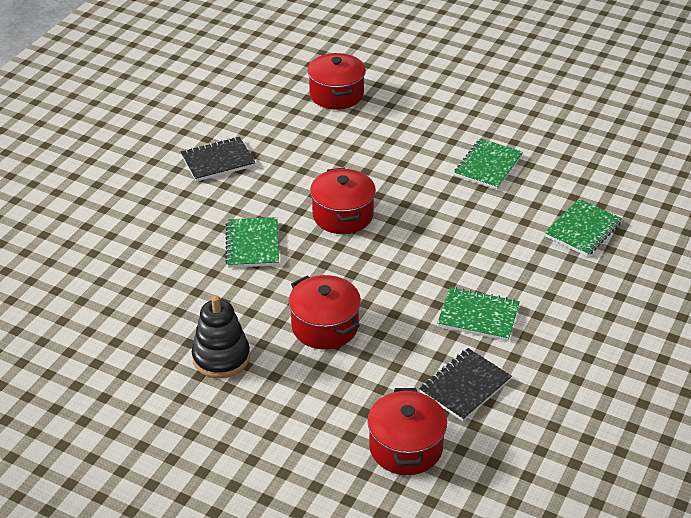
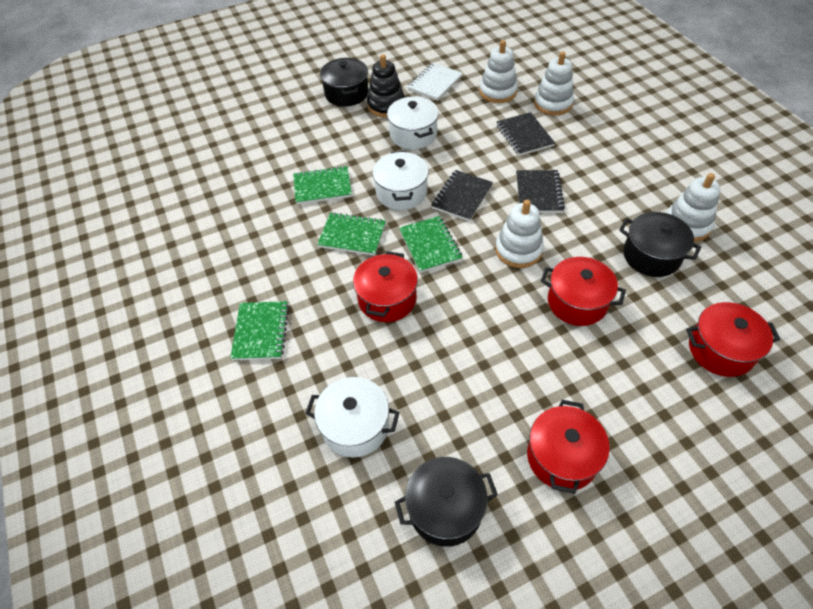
black notebook: 2 -> 3
black pot: 0 -> 3
white notebook: 0 -> 1
white pot: 0 -> 3
white stacking toy: 0 -> 4

